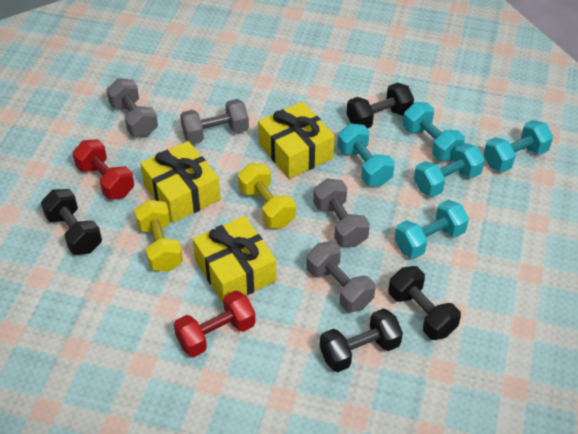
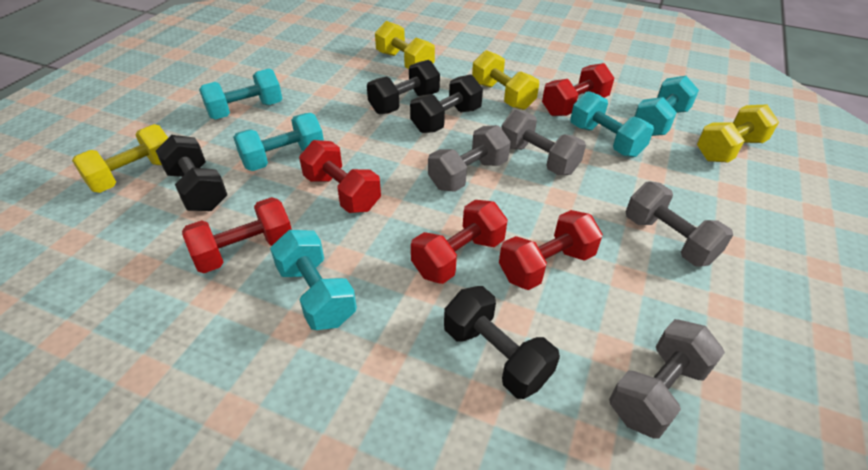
red dumbbell: 2 -> 5
yellow dumbbell: 2 -> 4
yellow gift: 3 -> 0

